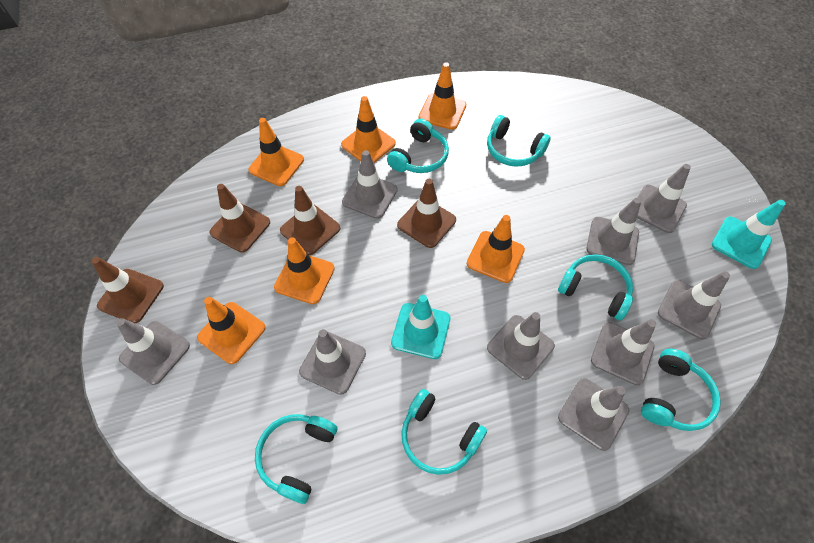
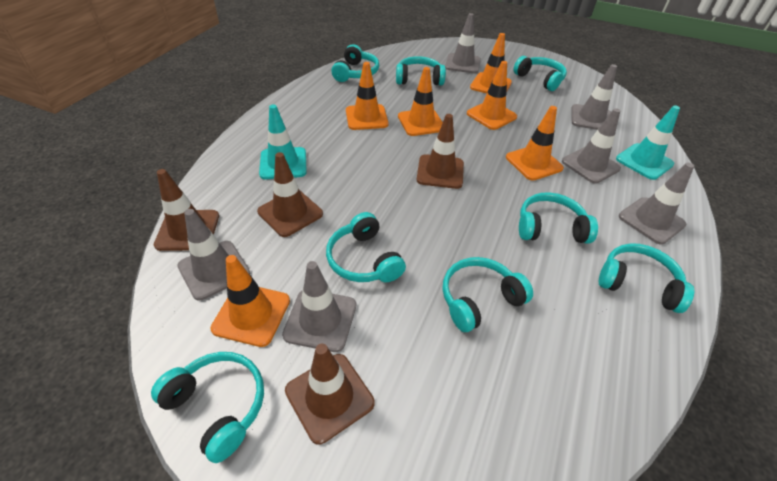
grey traffic cone: 9 -> 6
turquoise headphones: 6 -> 8

